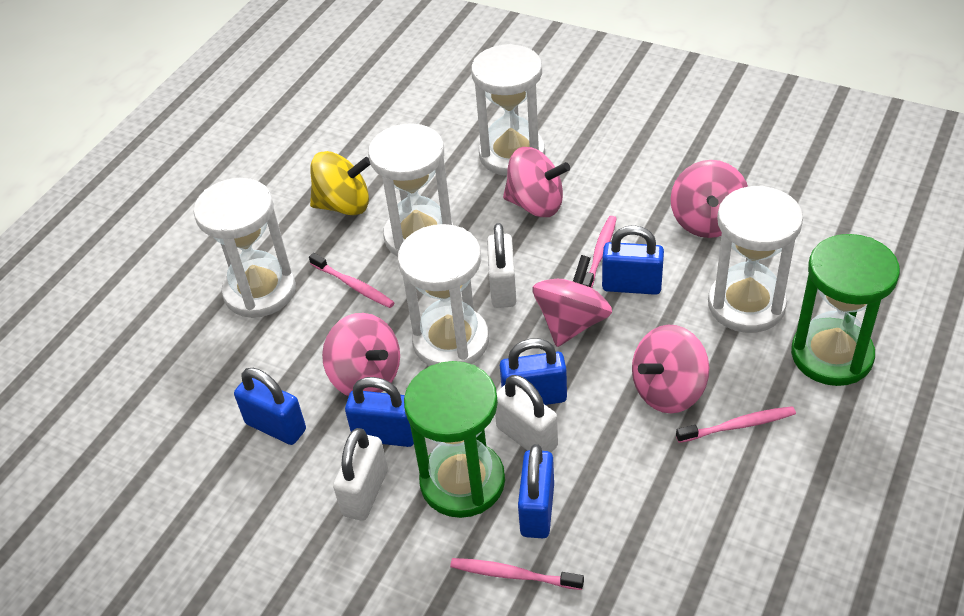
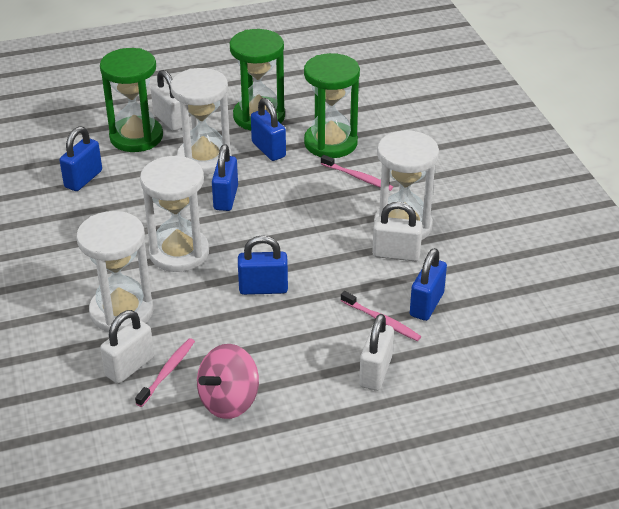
green hourglass: 2 -> 3
pink spinning top: 5 -> 1
pink toothbrush: 4 -> 3
white hourglass: 5 -> 4
white padlock: 3 -> 4
yellow spinning top: 1 -> 0

